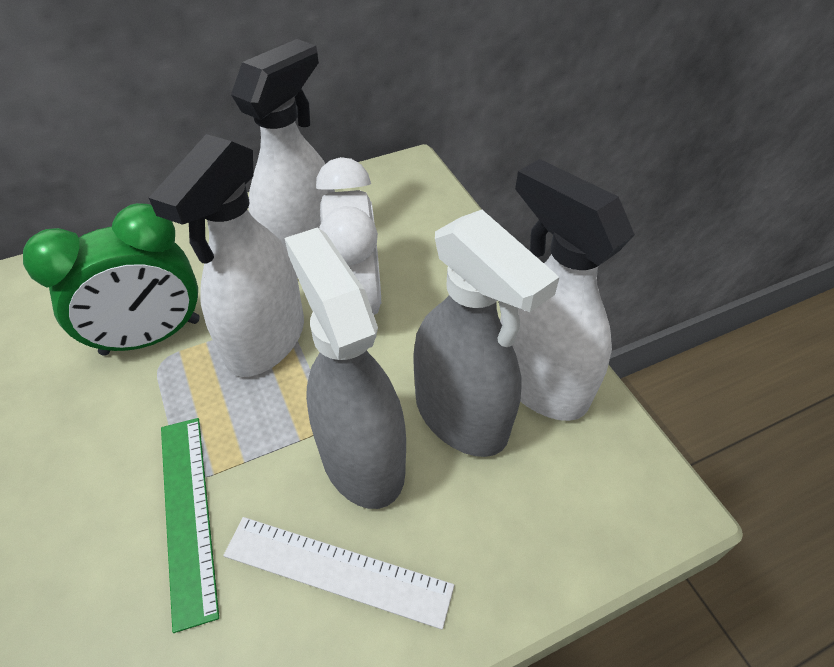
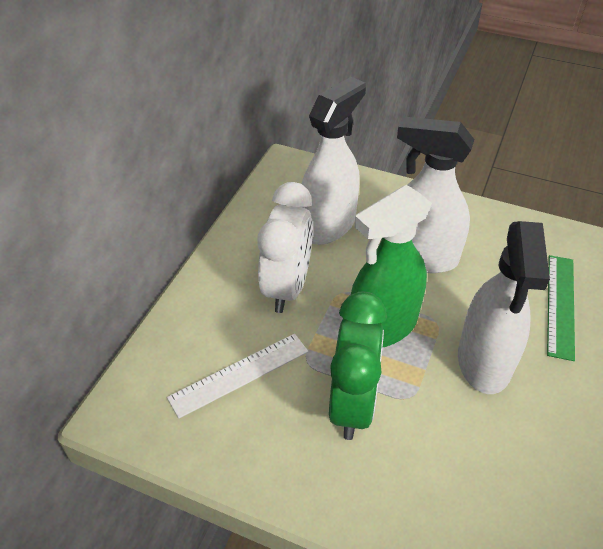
green spray bottle: 0 -> 1
grey spray bottle: 2 -> 0

